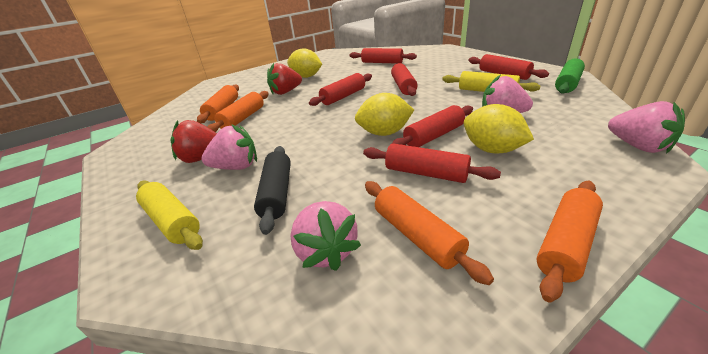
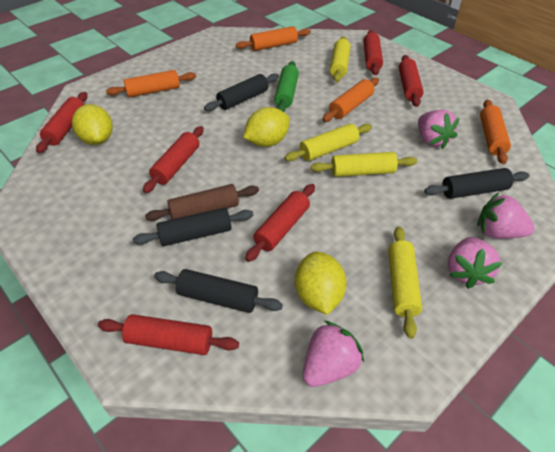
black rolling pin: 1 -> 4
brown rolling pin: 0 -> 1
red strawberry: 2 -> 0
yellow rolling pin: 2 -> 4

